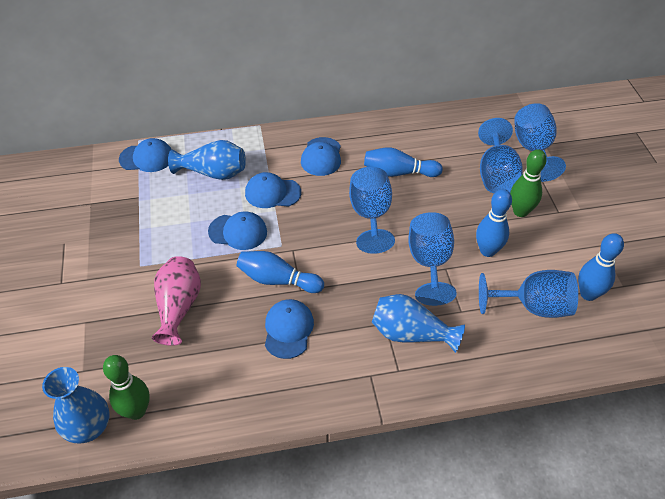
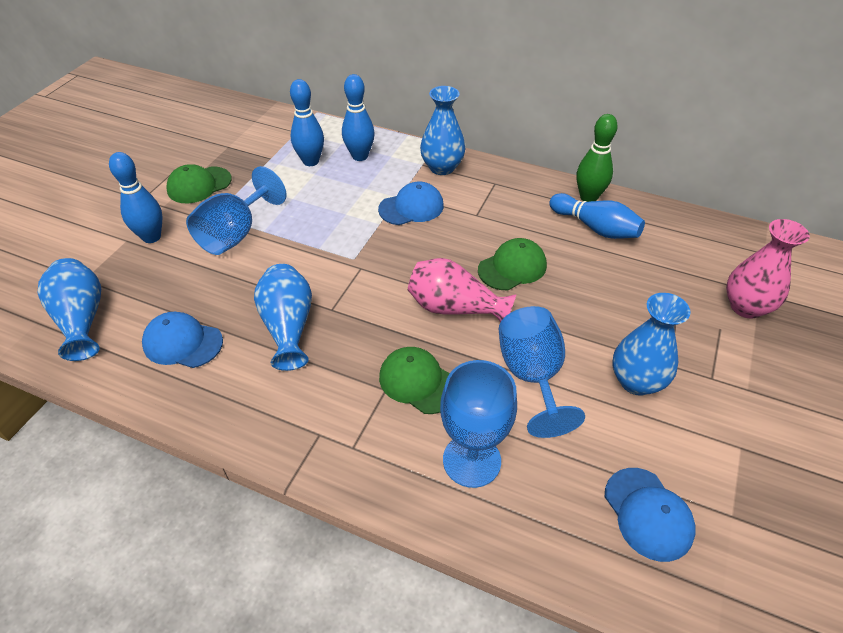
blue cap: 5 -> 3
blue goblet: 5 -> 3
blue vase: 3 -> 4
green bowling pin: 2 -> 1
green cap: 0 -> 3
pink vase: 1 -> 2

